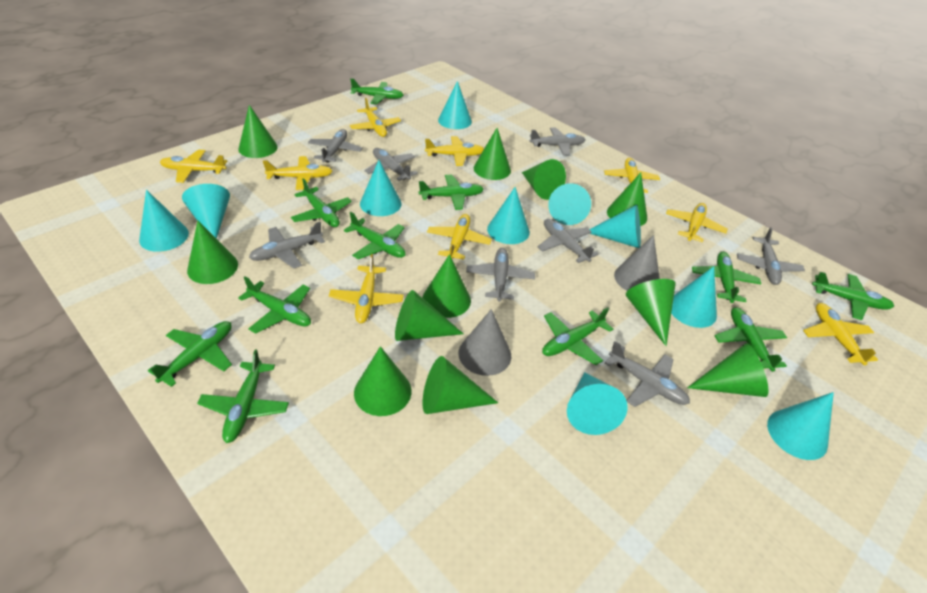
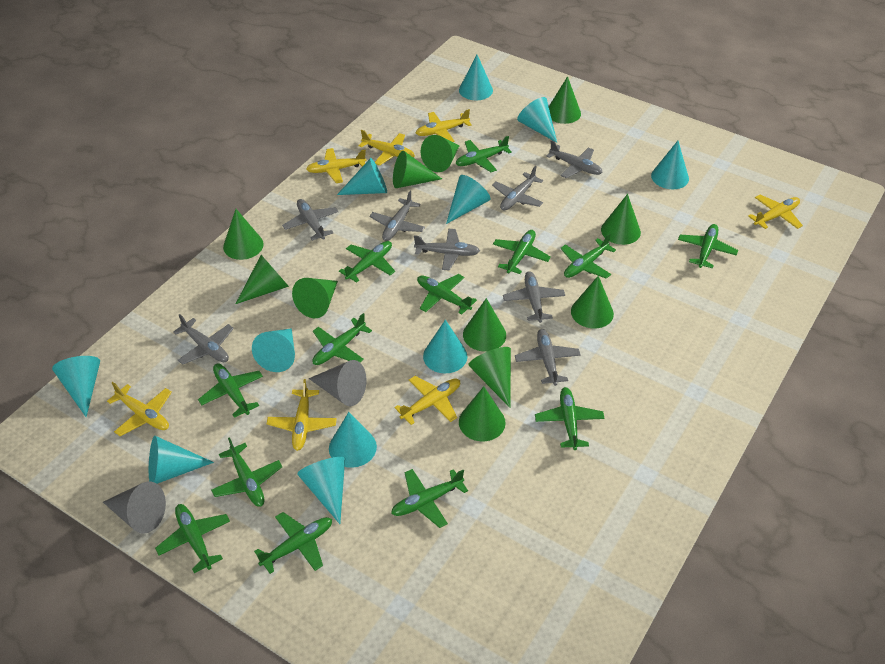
green plane: 11 -> 13
turquoise cone: 10 -> 11
yellow plane: 9 -> 7

